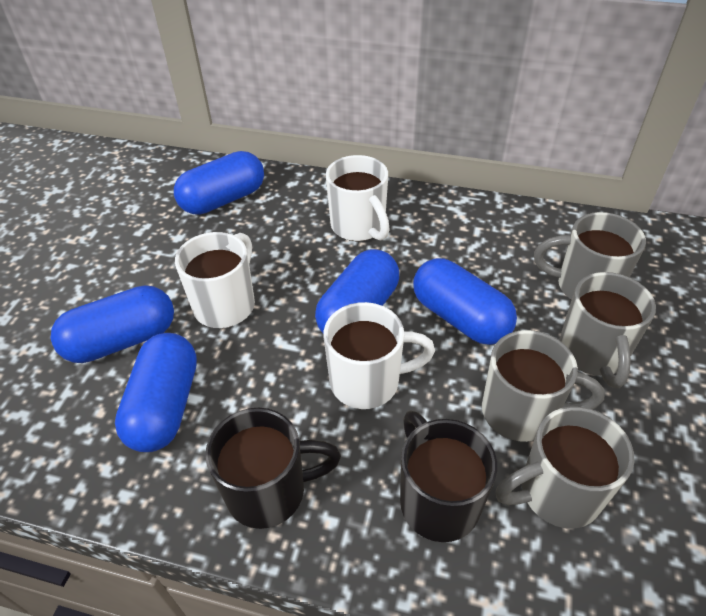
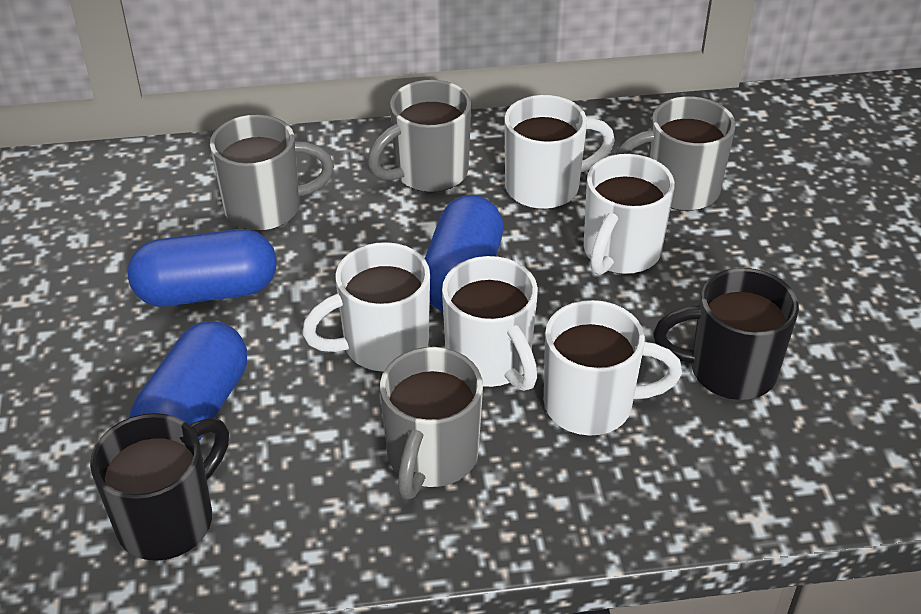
blue capsule: 5 -> 3
white mug: 3 -> 5

